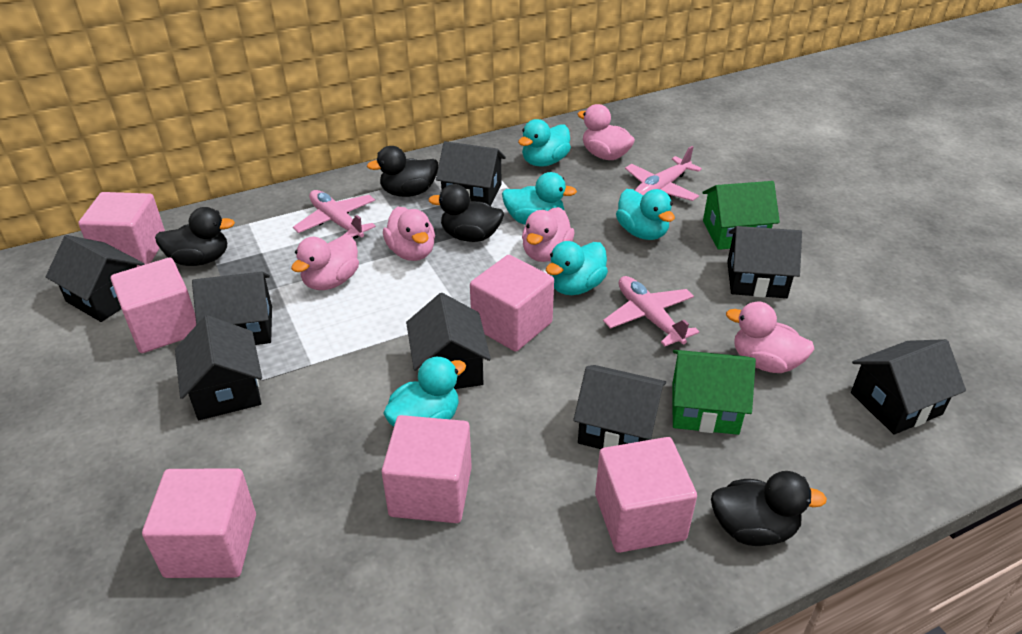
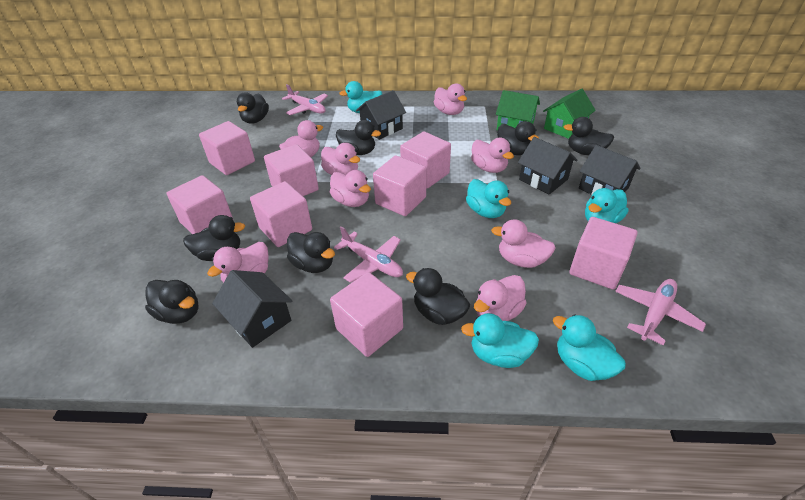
black duck: 4 -> 8
black house: 8 -> 4
pink cube: 6 -> 8
pink duck: 5 -> 8

